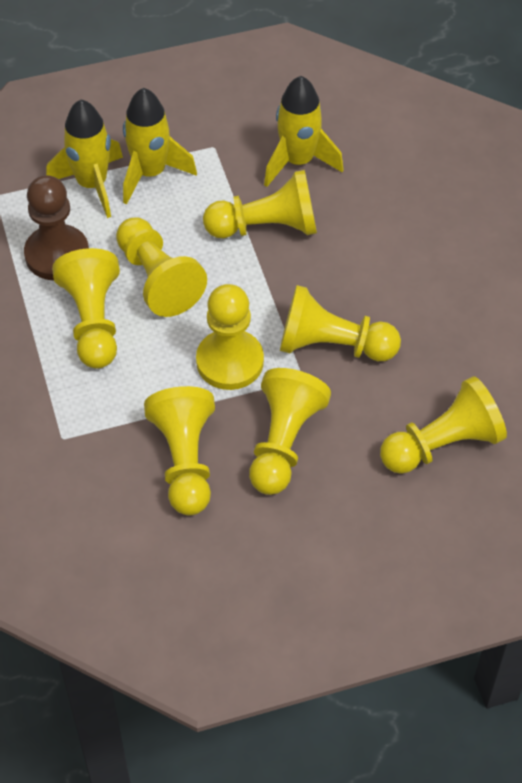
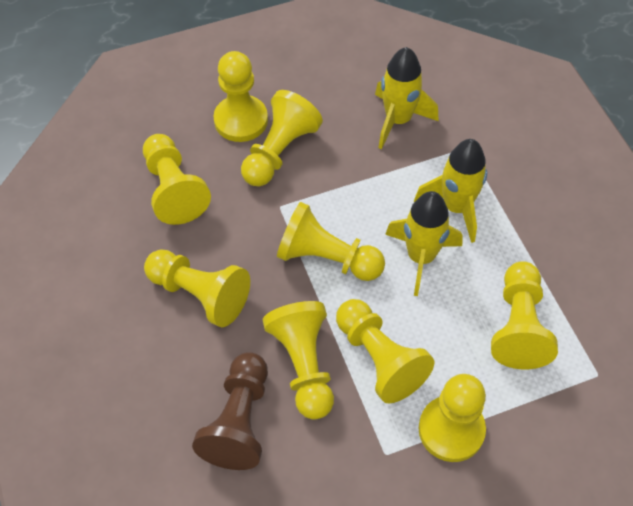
yellow pawn: 8 -> 9

